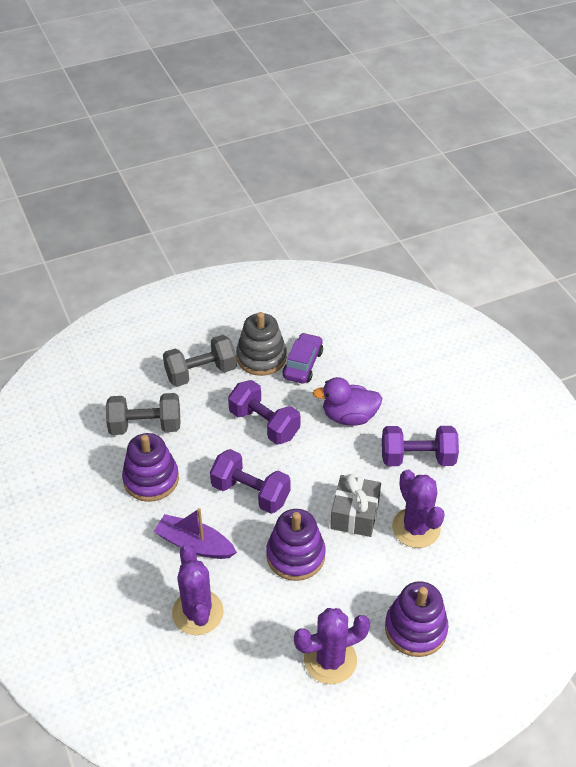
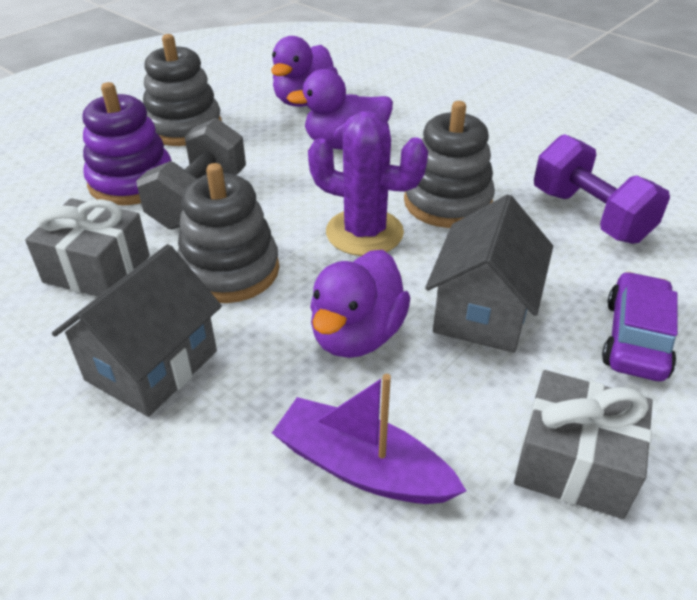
grey dumbbell: 2 -> 1
grey gift: 1 -> 2
grey house: 0 -> 2
grey stacking toy: 1 -> 3
purple cactus: 3 -> 1
purple duck: 1 -> 3
purple dumbbell: 3 -> 1
purple stacking toy: 3 -> 1

